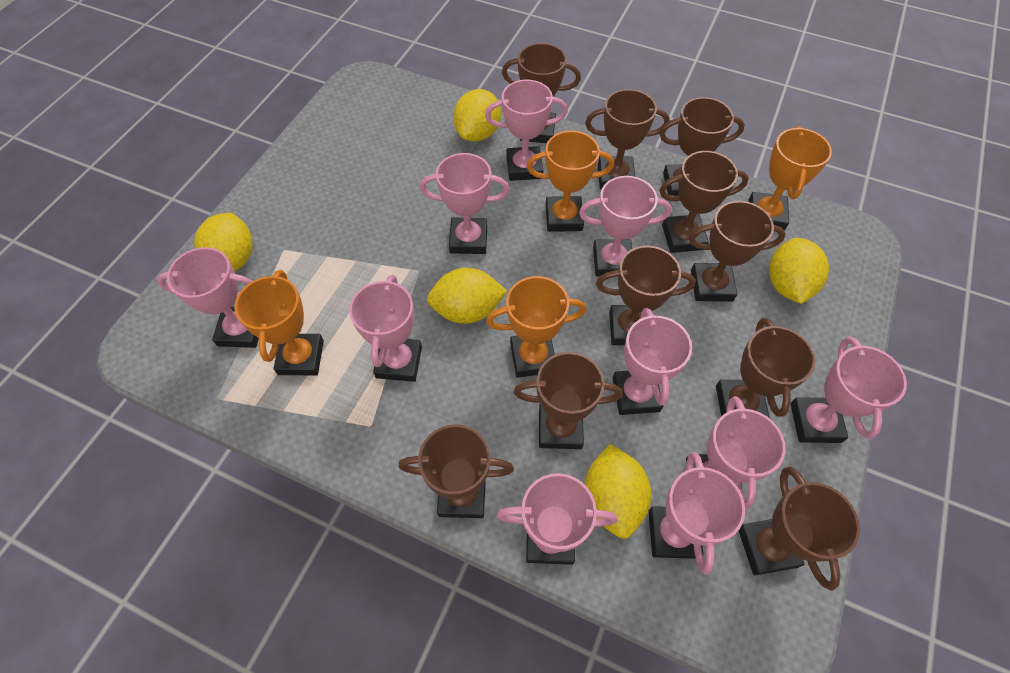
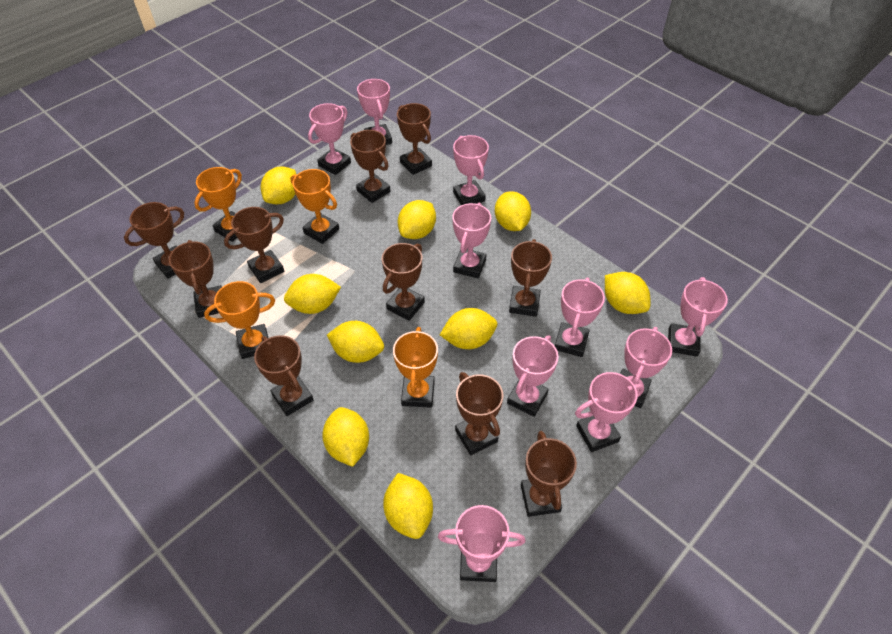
yellow lemon: 5 -> 9

